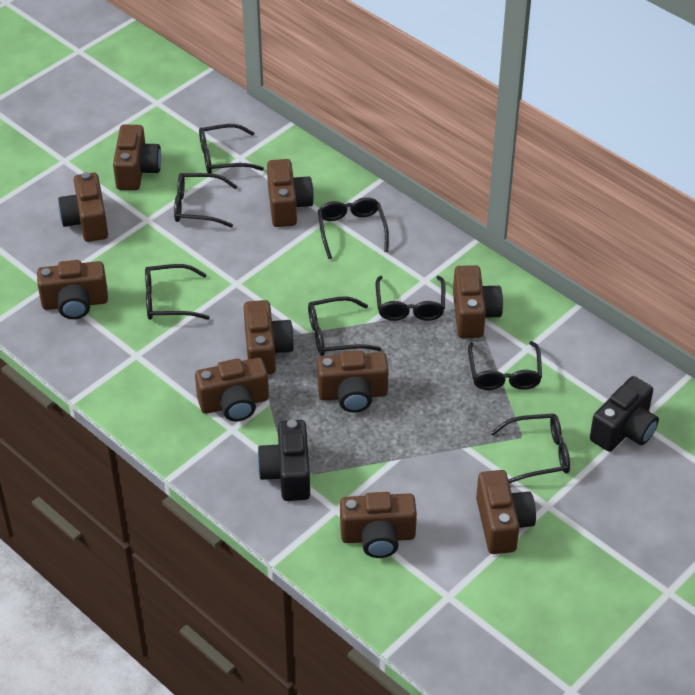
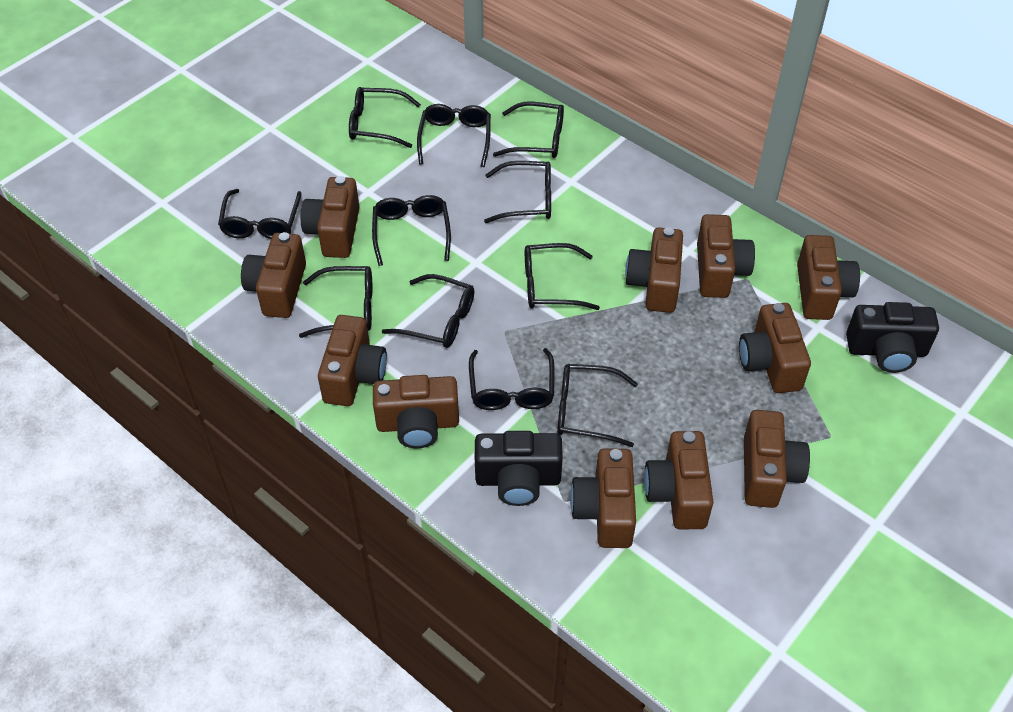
black glasses: 8 -> 11
brown camera: 10 -> 11

